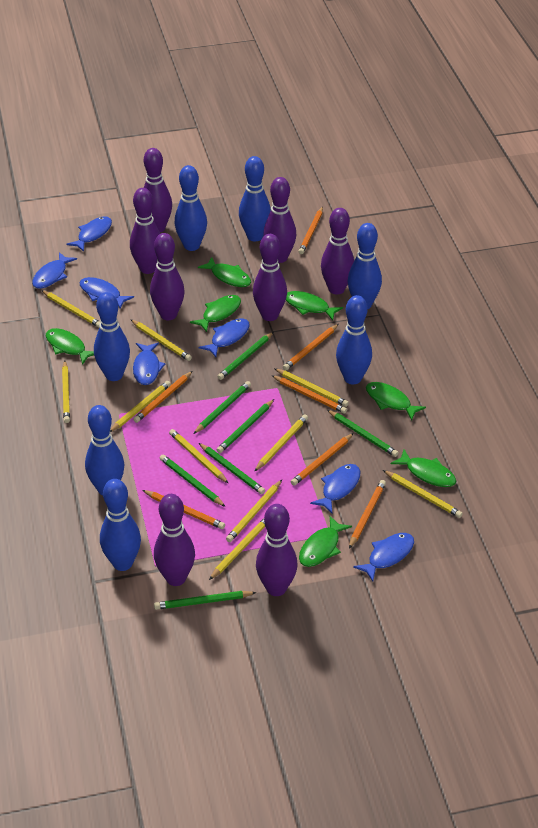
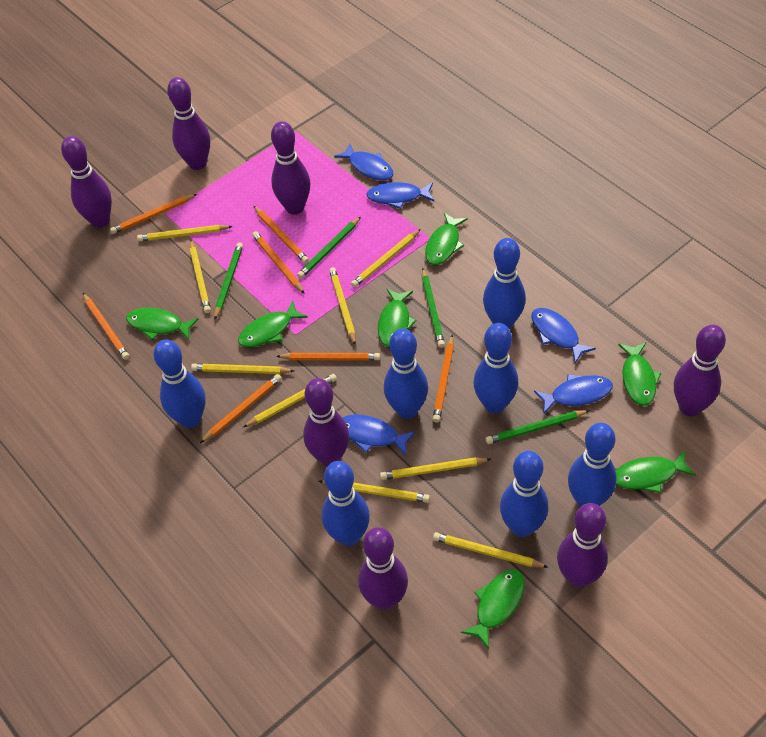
blue fish: 7 -> 5
green pencil: 7 -> 4
purple bowling pin: 8 -> 7
yellow pencil: 10 -> 9

